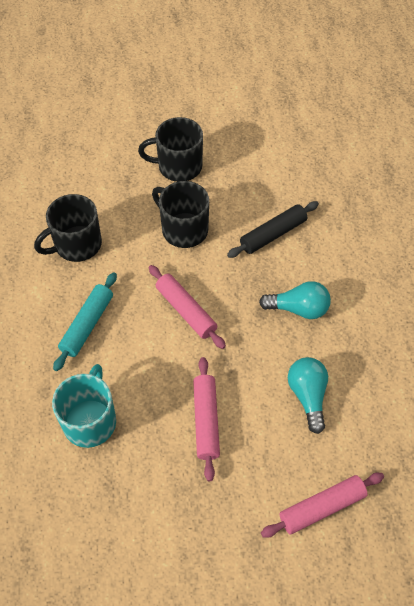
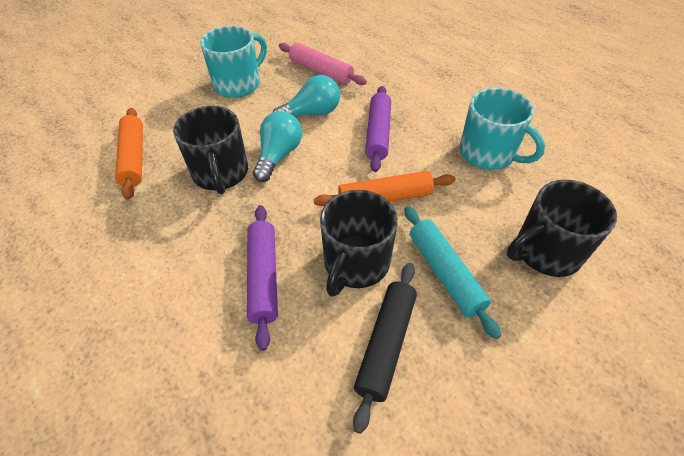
orange rolling pin: 0 -> 2
pink rolling pin: 3 -> 1
purple rolling pin: 0 -> 2
turquoise mug: 1 -> 2

